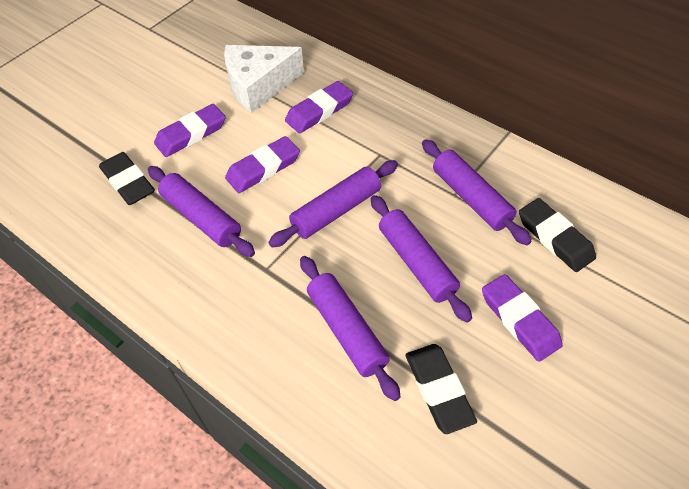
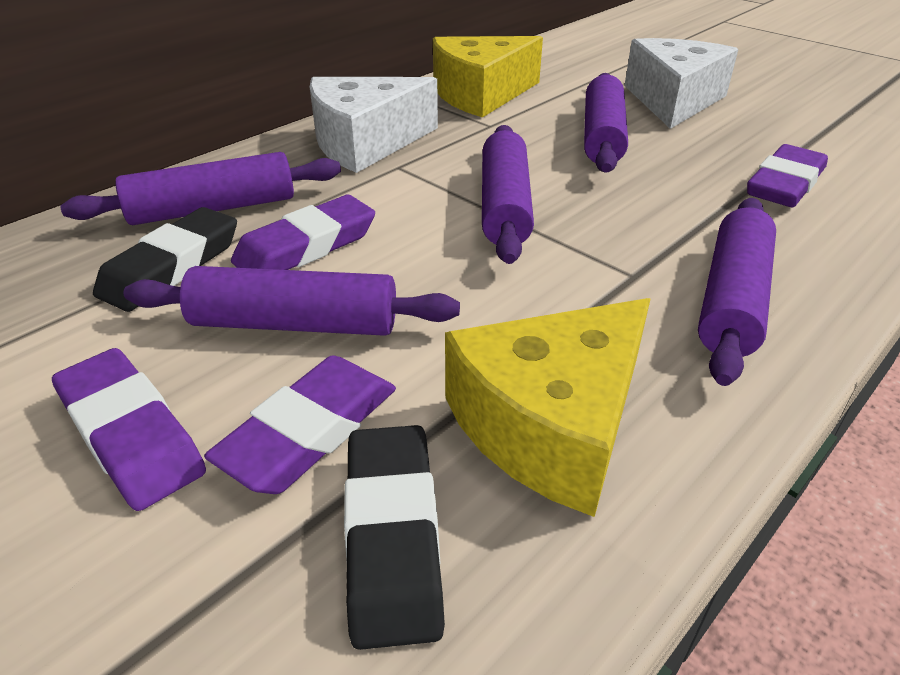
black eraser: 3 -> 2
white cheese: 1 -> 2
yellow cheese: 0 -> 2

